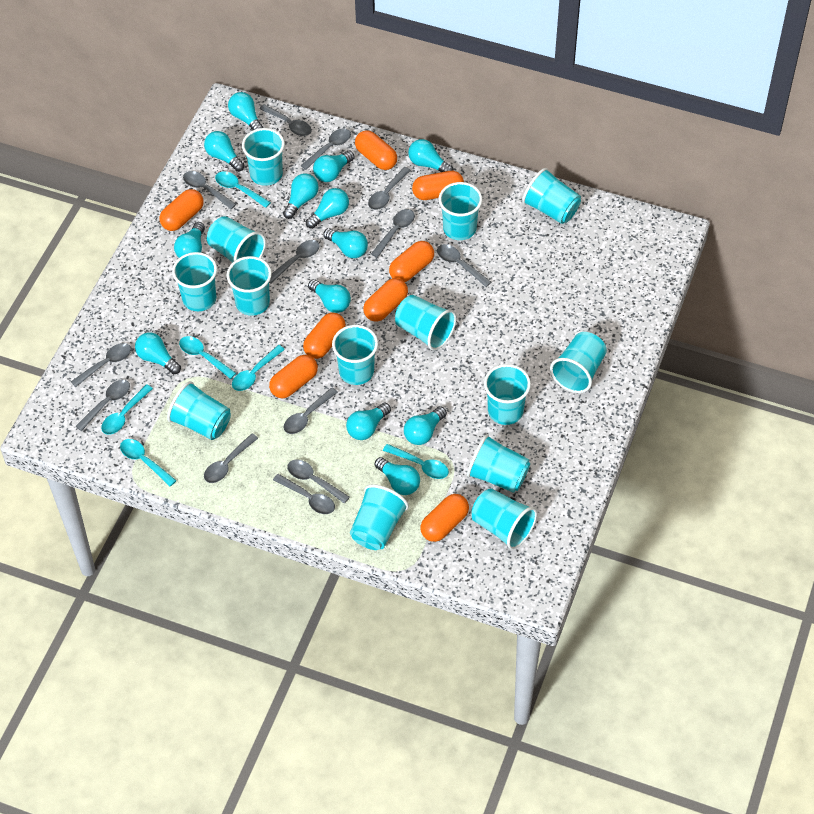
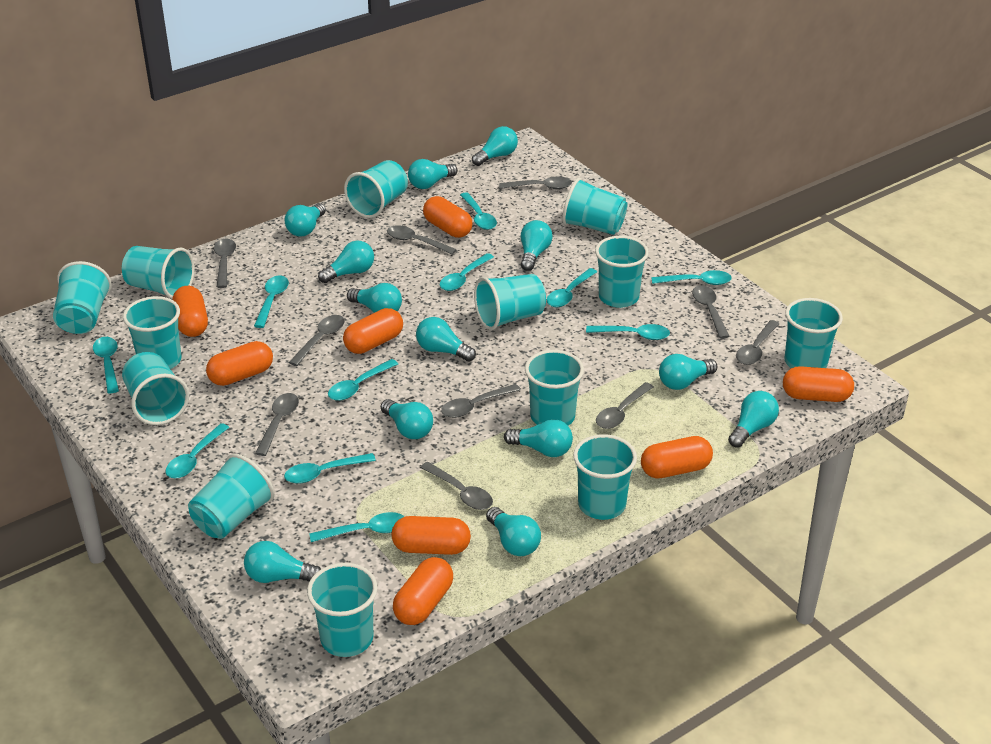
grey spoon: 13 -> 10
turquoise cup: 14 -> 13
turquoise spoon: 6 -> 11

